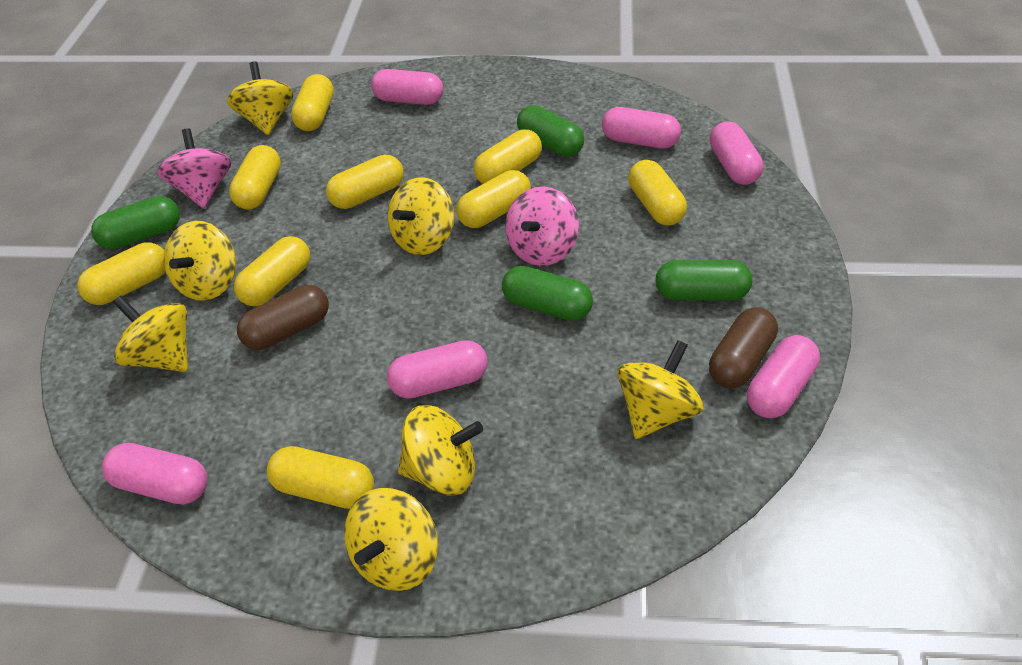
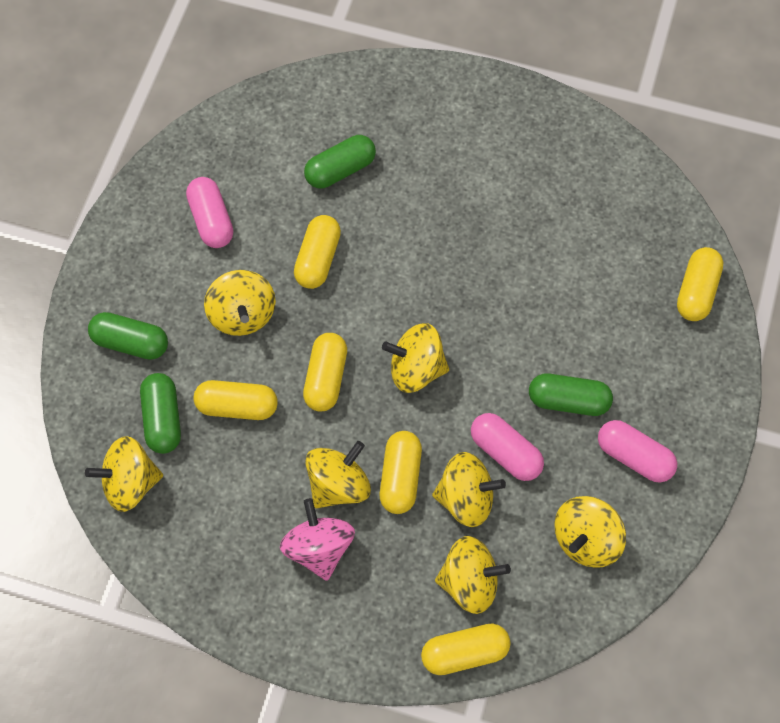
brown capsule: 2 -> 0
pink capsule: 6 -> 3
pink spinning top: 2 -> 1
yellow capsule: 9 -> 6

